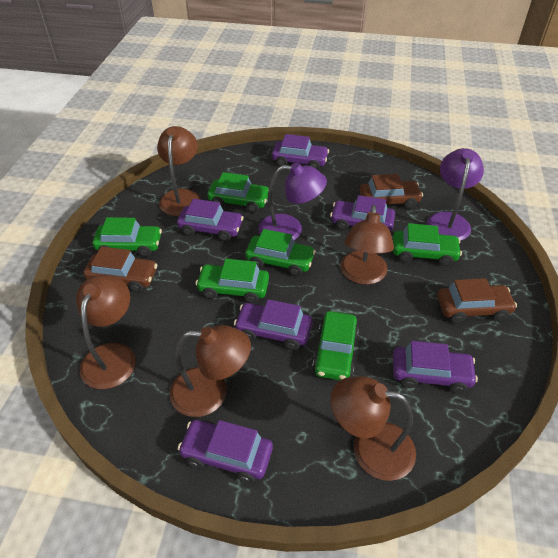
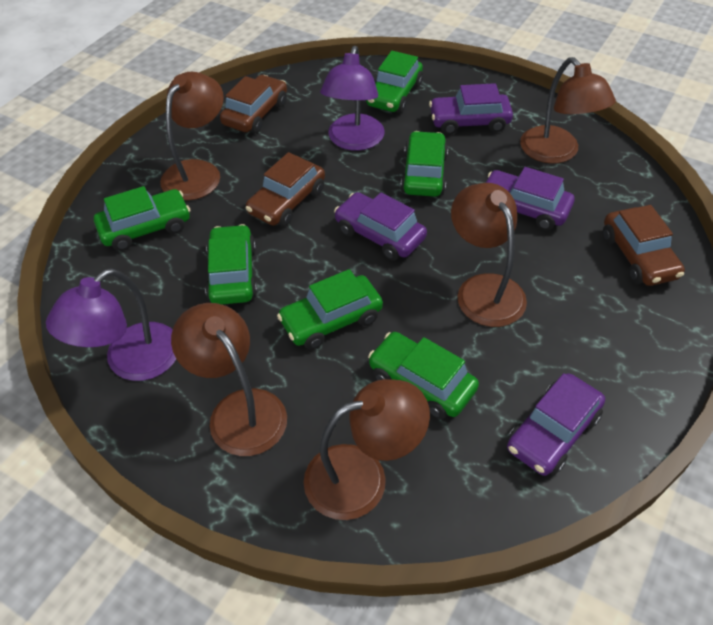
purple car: 6 -> 4

